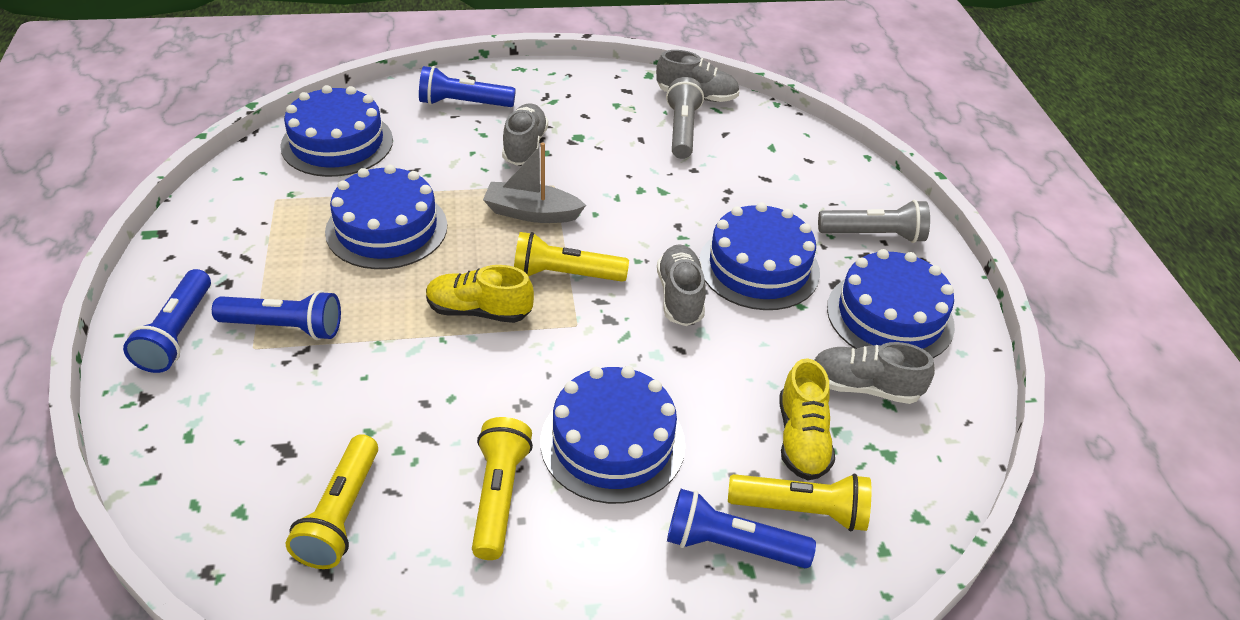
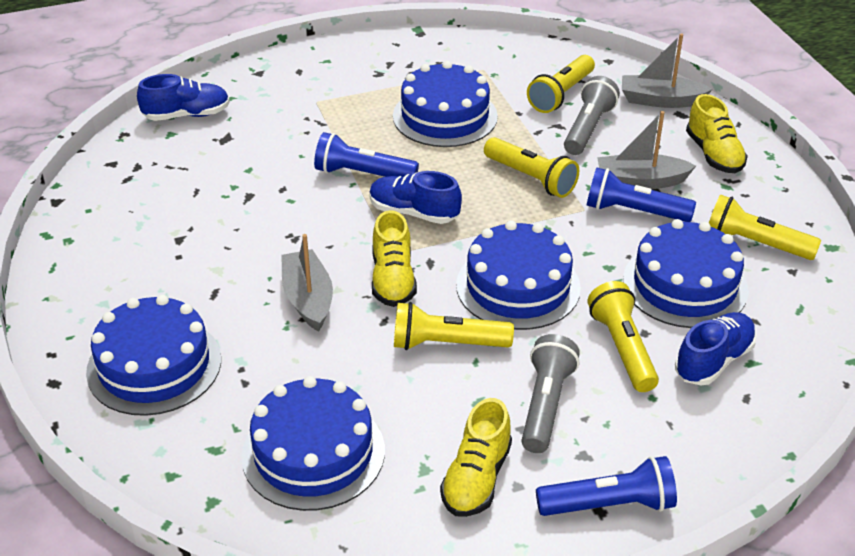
blue flashlight: 4 -> 3
blue shoe: 0 -> 3
grey boat: 1 -> 3
grey shoe: 4 -> 0
yellow flashlight: 4 -> 5
yellow shoe: 2 -> 3

